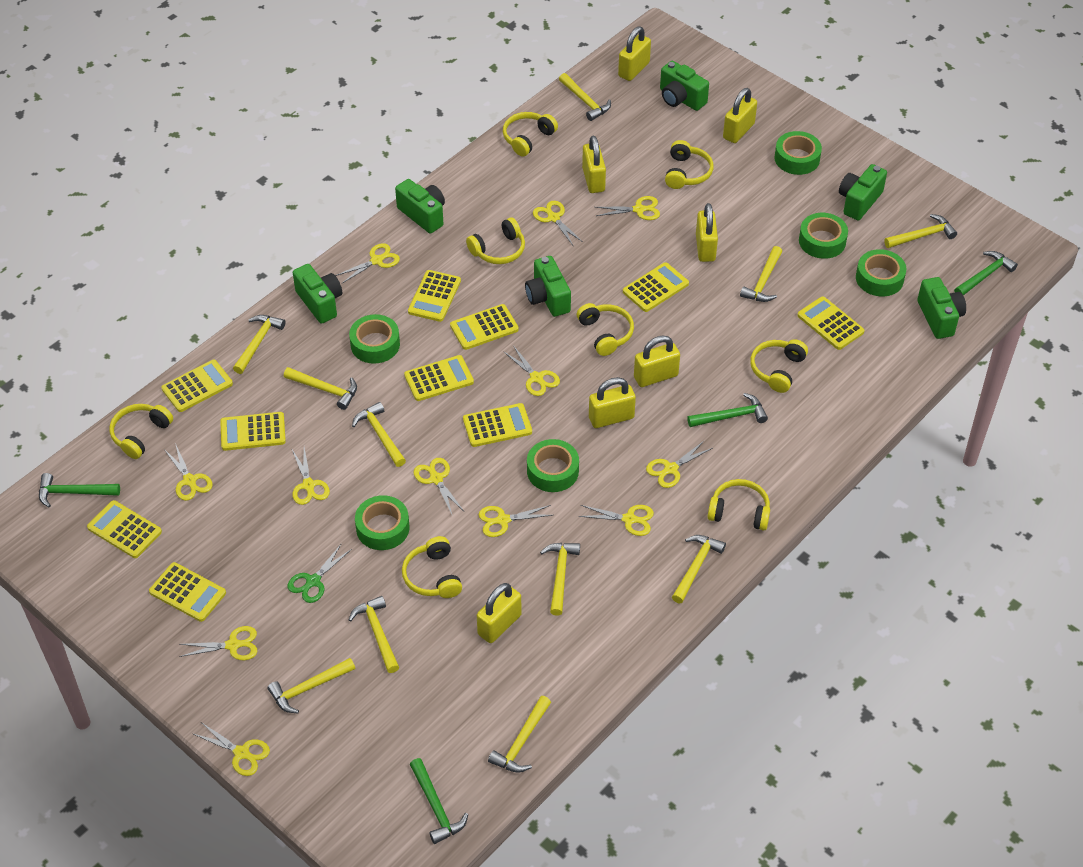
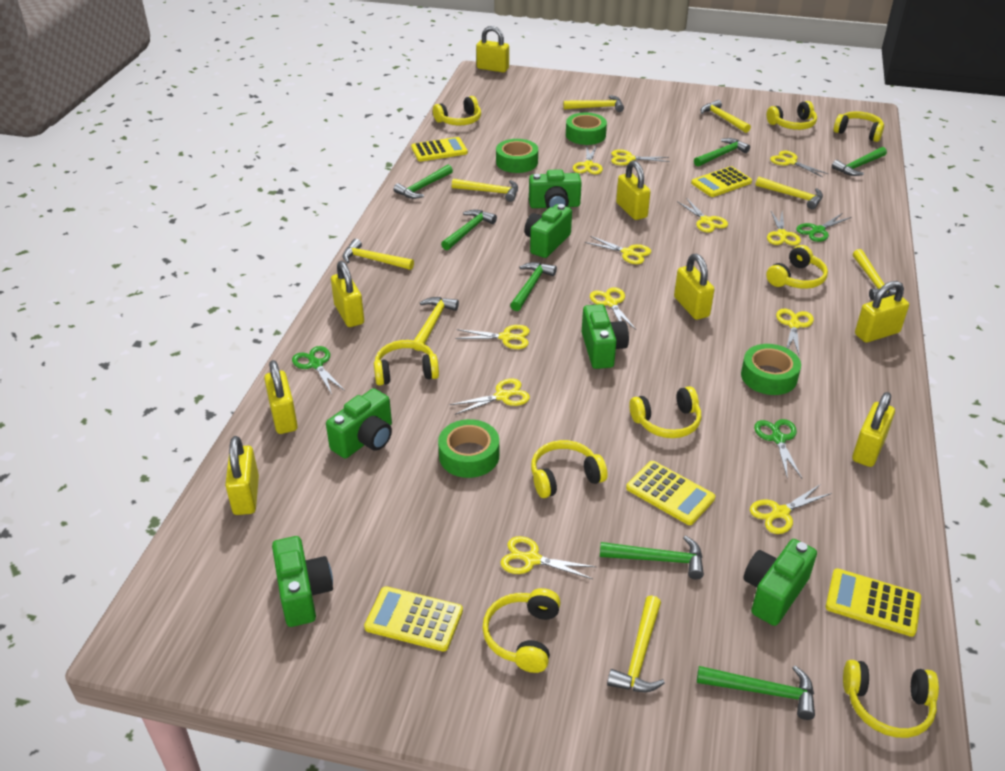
green hammer: 4 -> 7
green scissors: 1 -> 3
green tape: 6 -> 4
yellow calculator: 10 -> 5
yellow hammer: 11 -> 8
yellow headphones: 8 -> 9
yellow padlock: 7 -> 8

